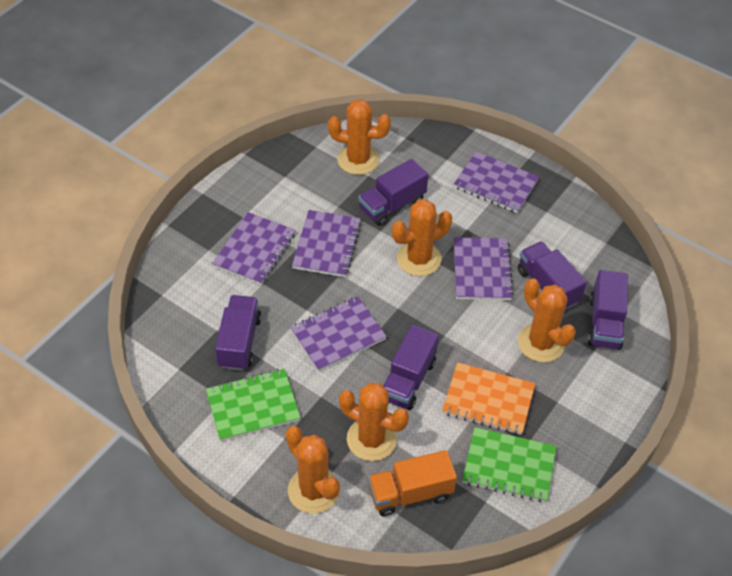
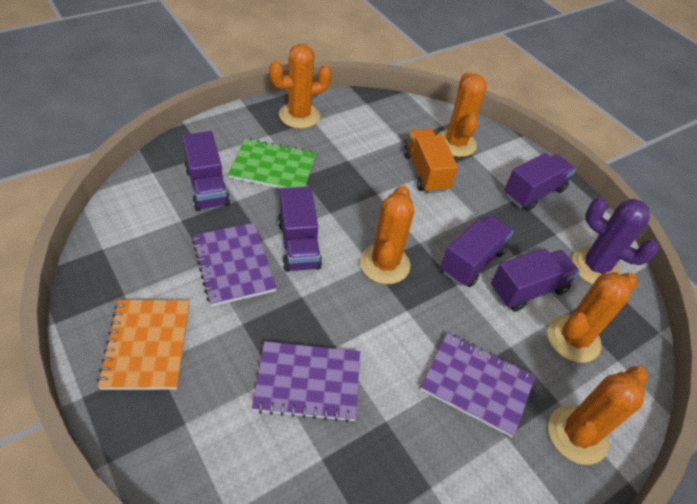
green notebook: 2 -> 1
purple cactus: 0 -> 1
purple notebook: 5 -> 3

